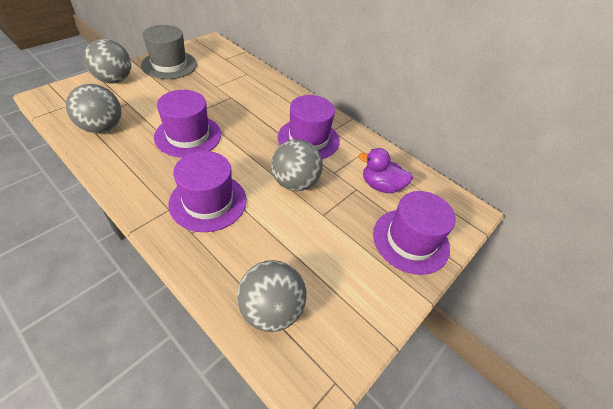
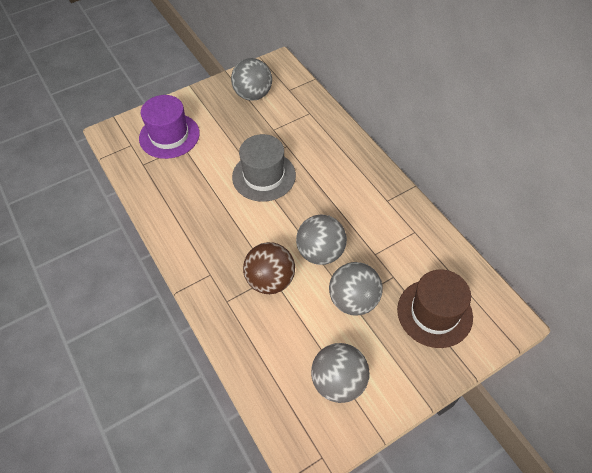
brown ball: 0 -> 1
brown hat: 0 -> 1
purple duck: 1 -> 0
purple hat: 4 -> 1

